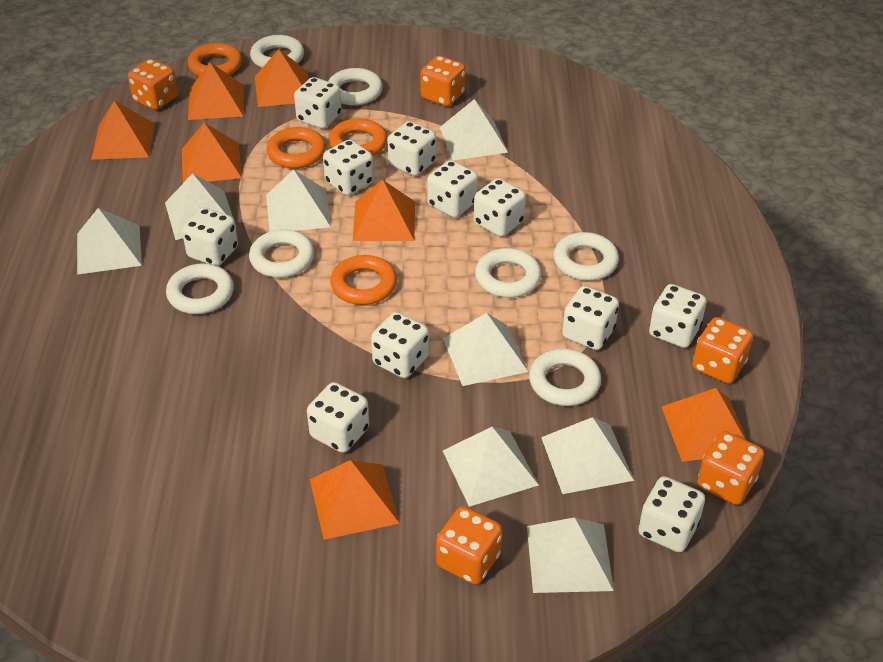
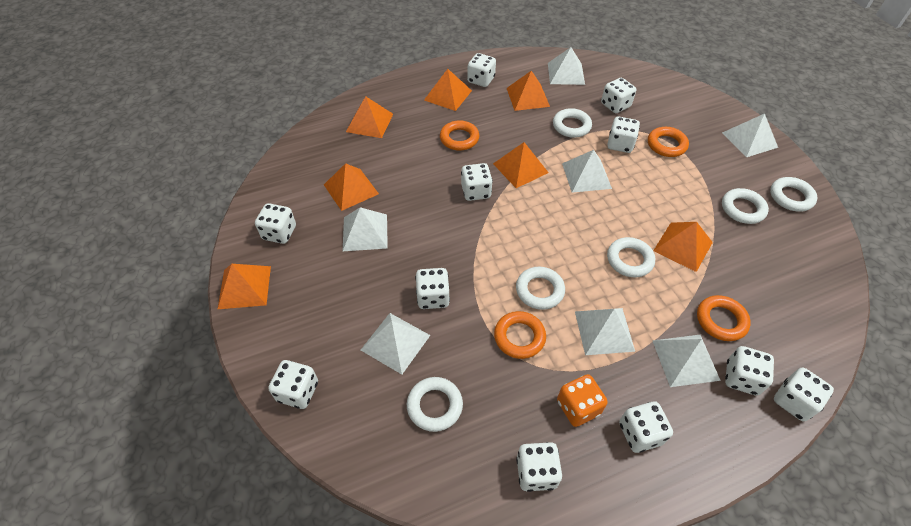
orange dice: 5 -> 1
white pyramid: 8 -> 7
white ring: 7 -> 6

